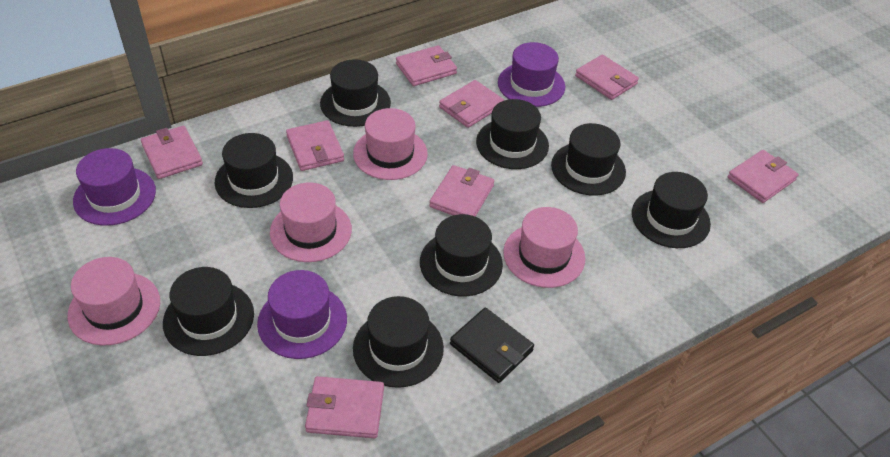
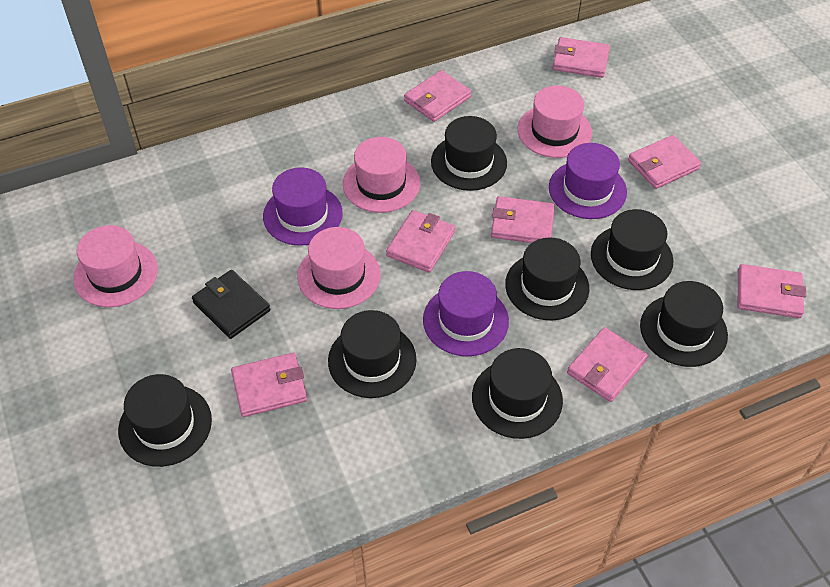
black hat: 8 -> 7

